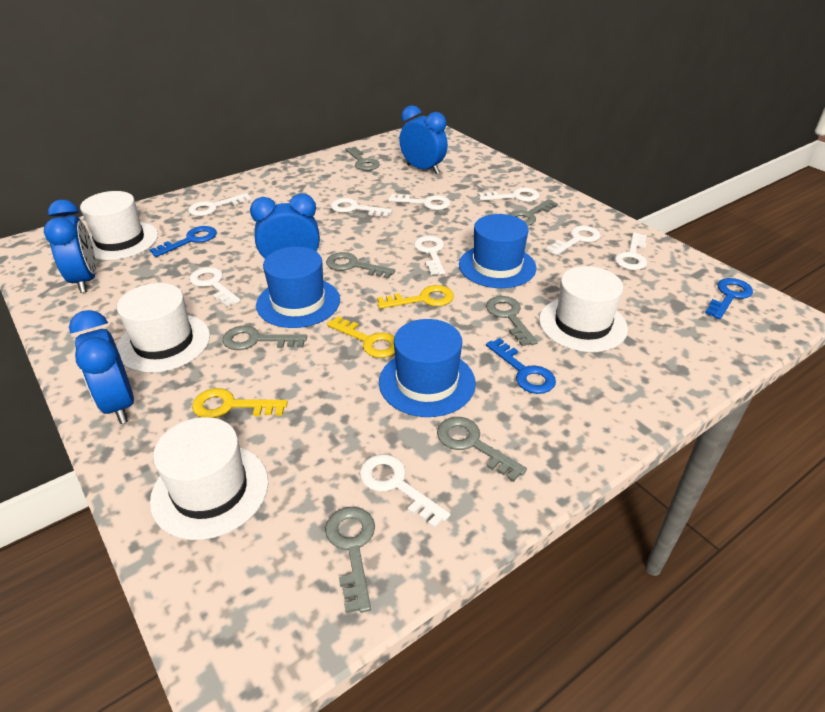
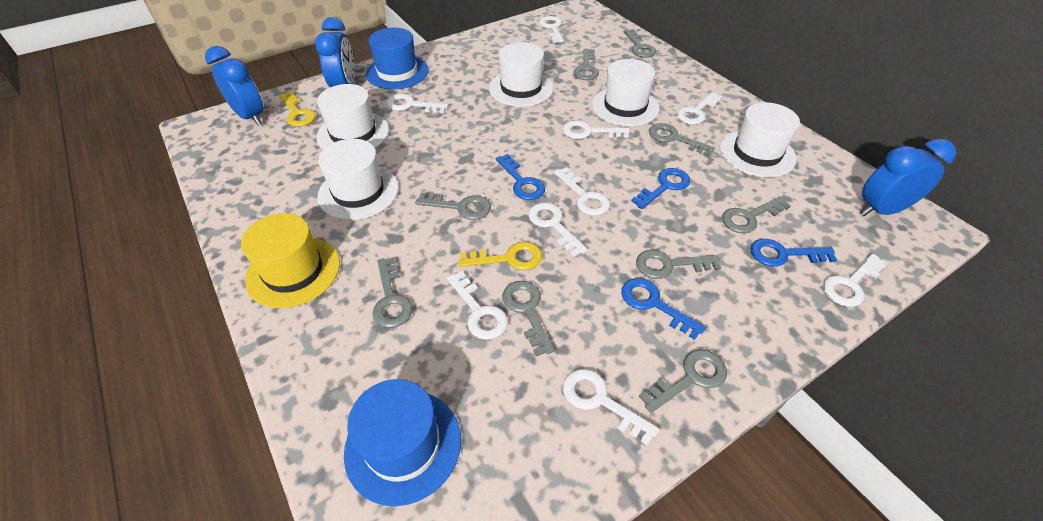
blue clock: 4 -> 3
blue hat: 3 -> 2
blue key: 3 -> 4
grey key: 7 -> 9
white hat: 4 -> 5
yellow hat: 0 -> 1
yellow key: 3 -> 2

